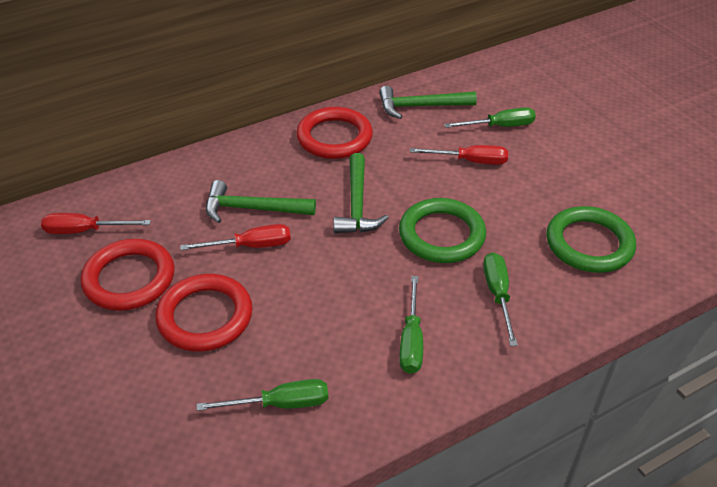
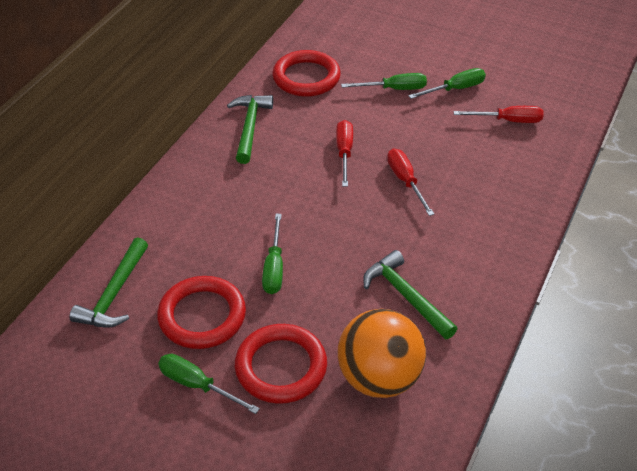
green ring: 2 -> 0
orange ball: 0 -> 1

